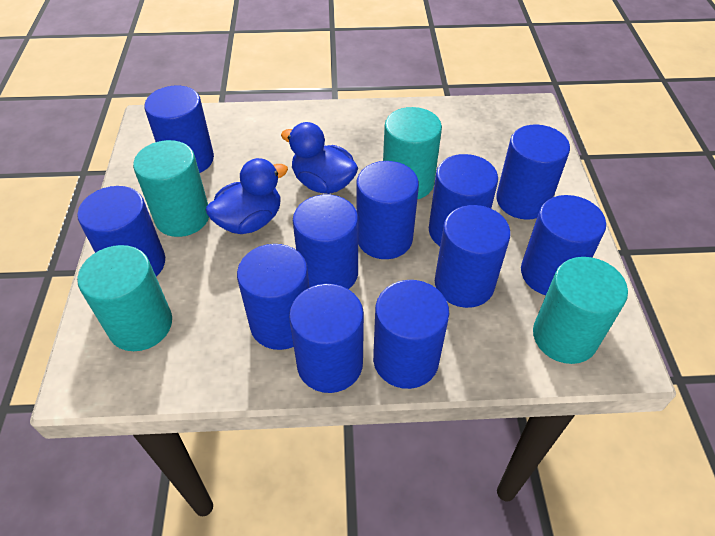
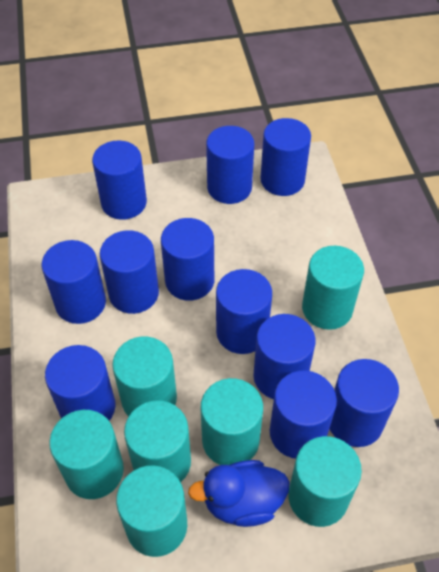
blue duck: 2 -> 1
turquoise cylinder: 4 -> 7

